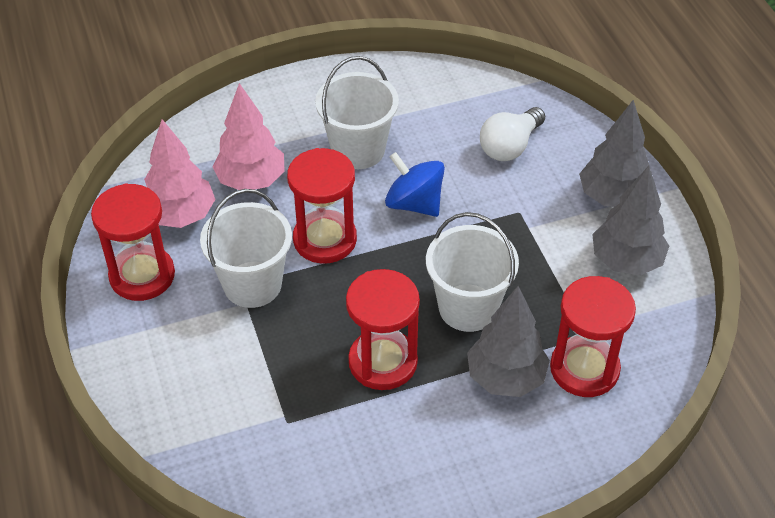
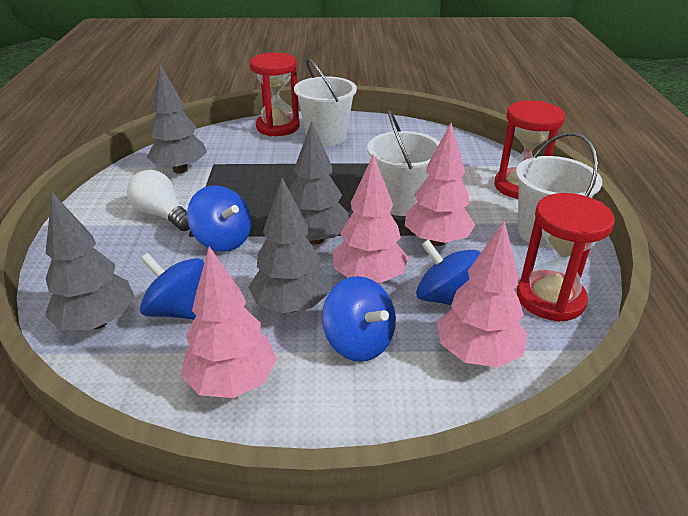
blue spinning top: 1 -> 4
grey tree: 3 -> 4
pink tree: 2 -> 4
red hourglass: 4 -> 3

